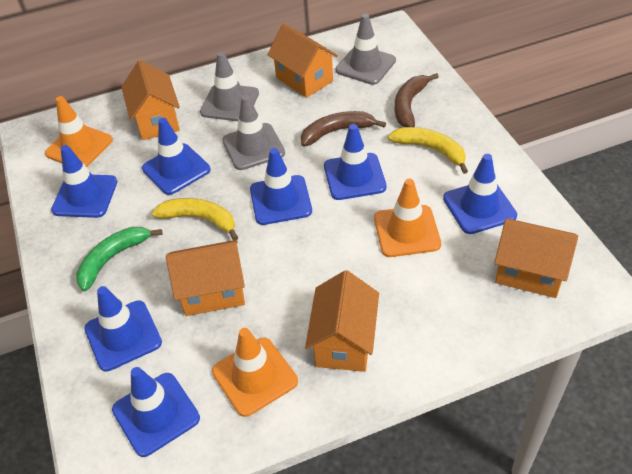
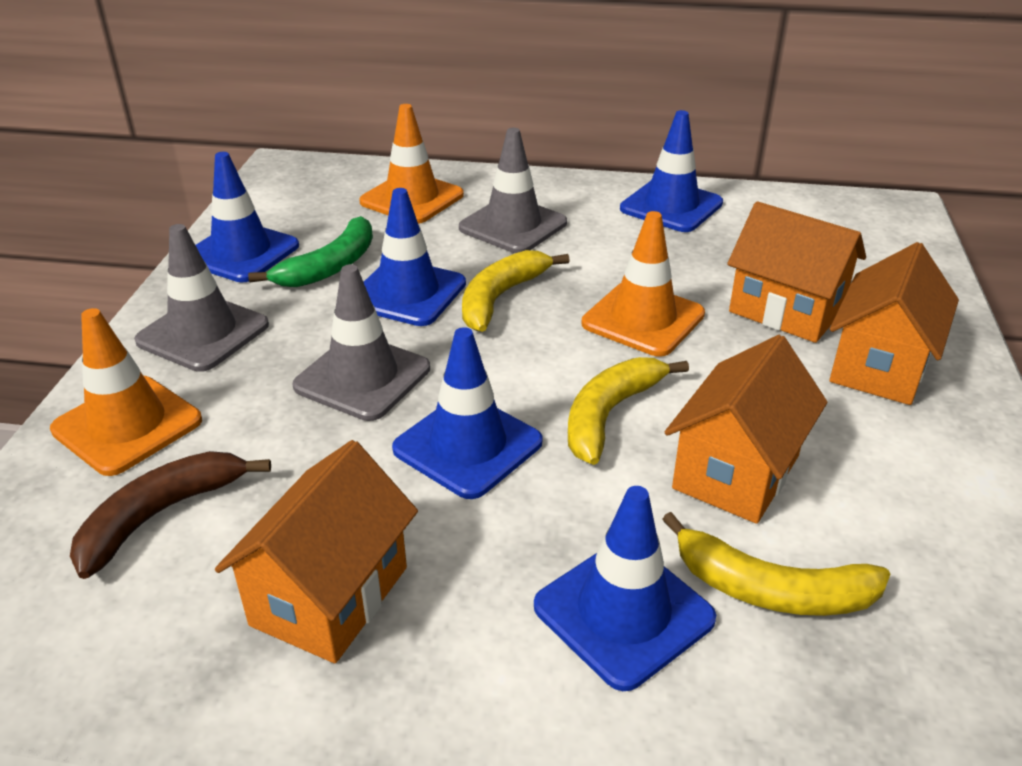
blue traffic cone: 7 -> 5
brown banana: 2 -> 1
orange house: 5 -> 4
yellow banana: 2 -> 3

